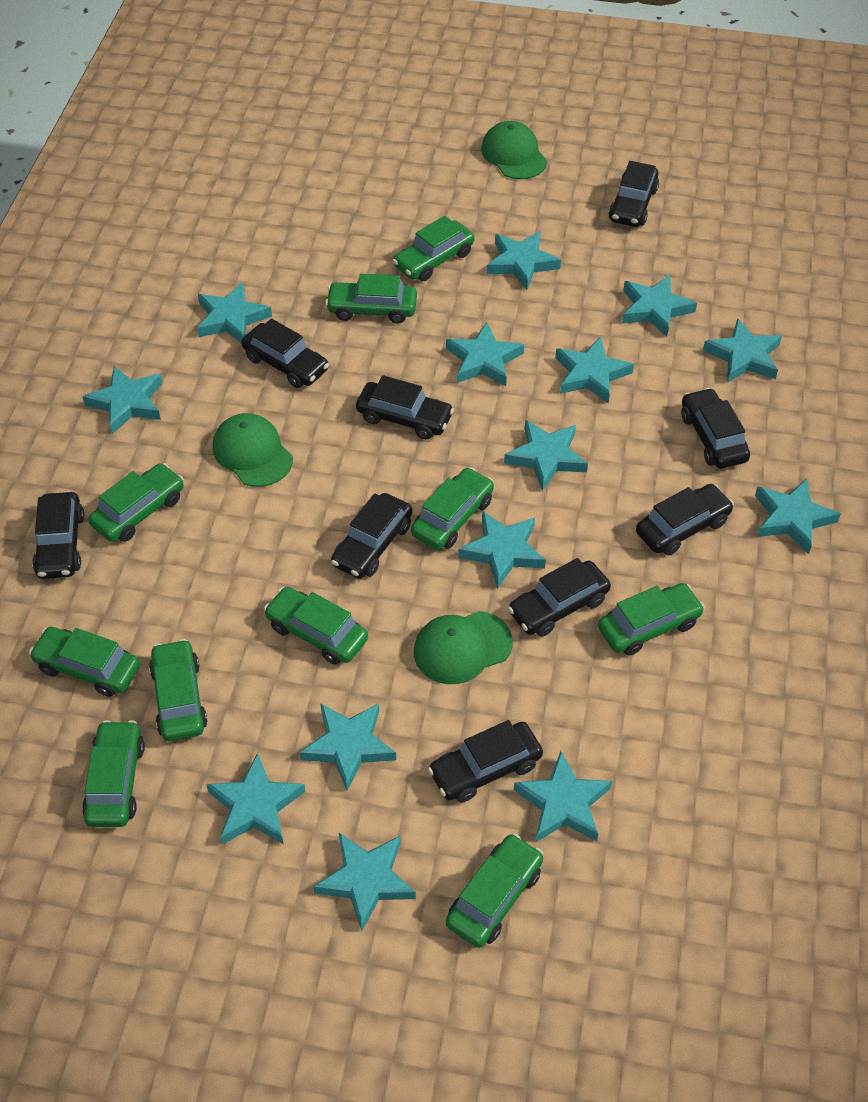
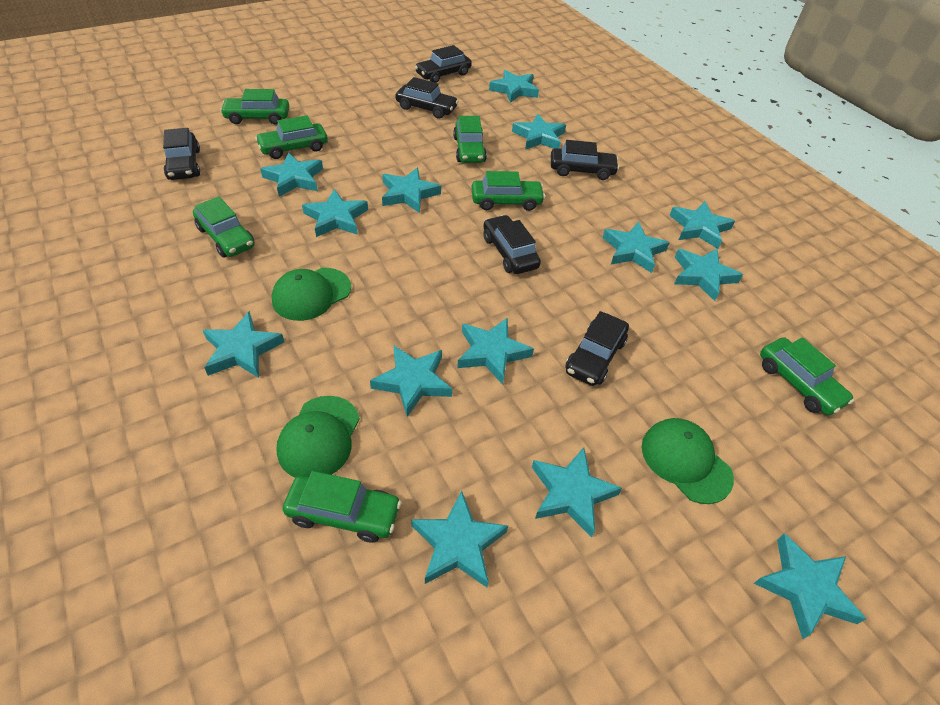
black car: 9 -> 6
green car: 10 -> 7

